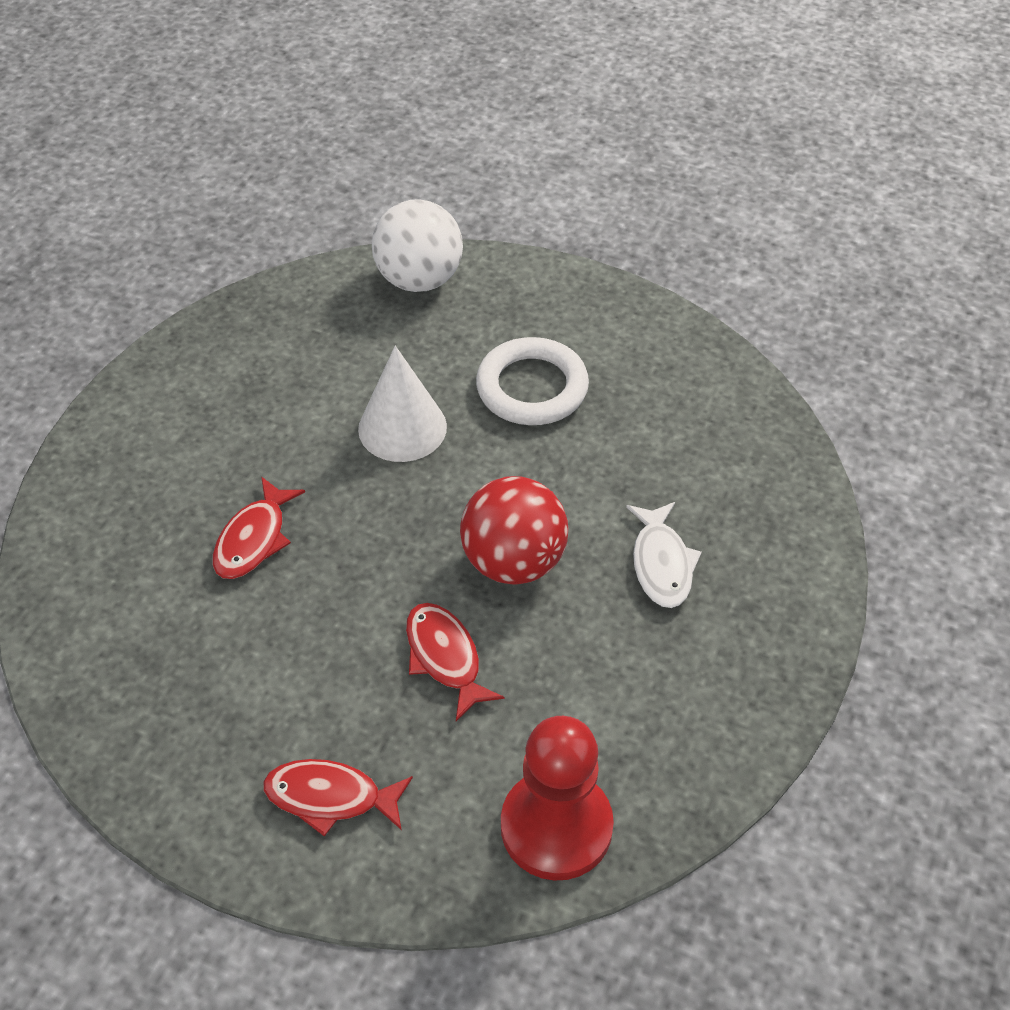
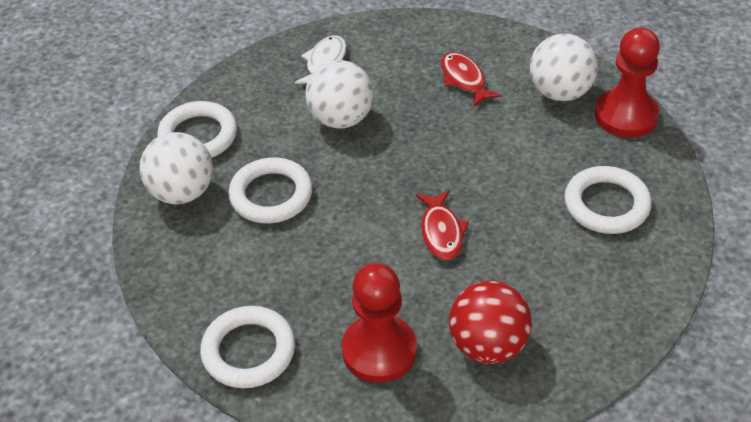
red fish: 3 -> 2
red pawn: 1 -> 2
white ball: 1 -> 3
white cone: 1 -> 0
white ring: 1 -> 4

